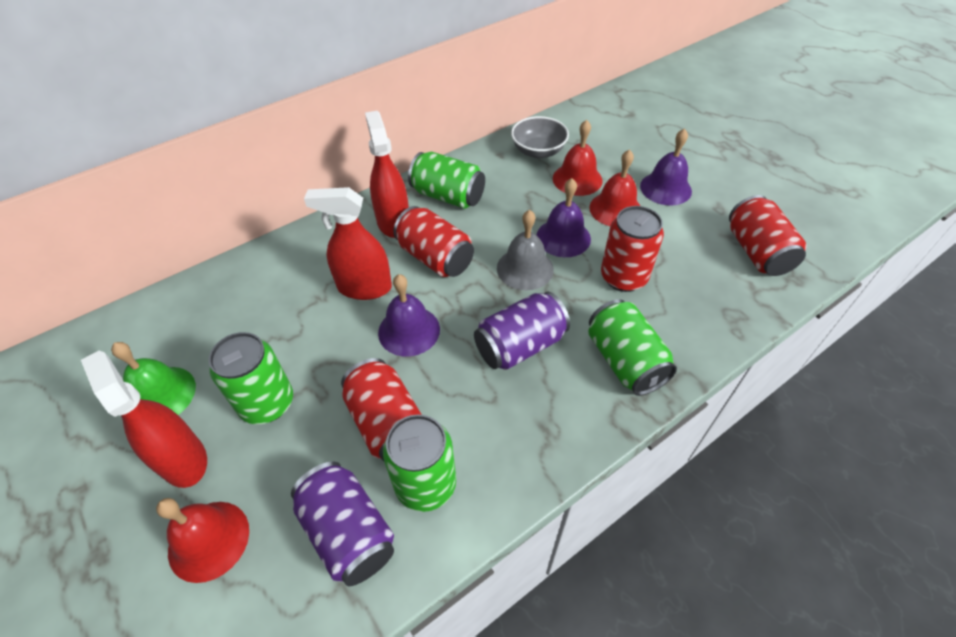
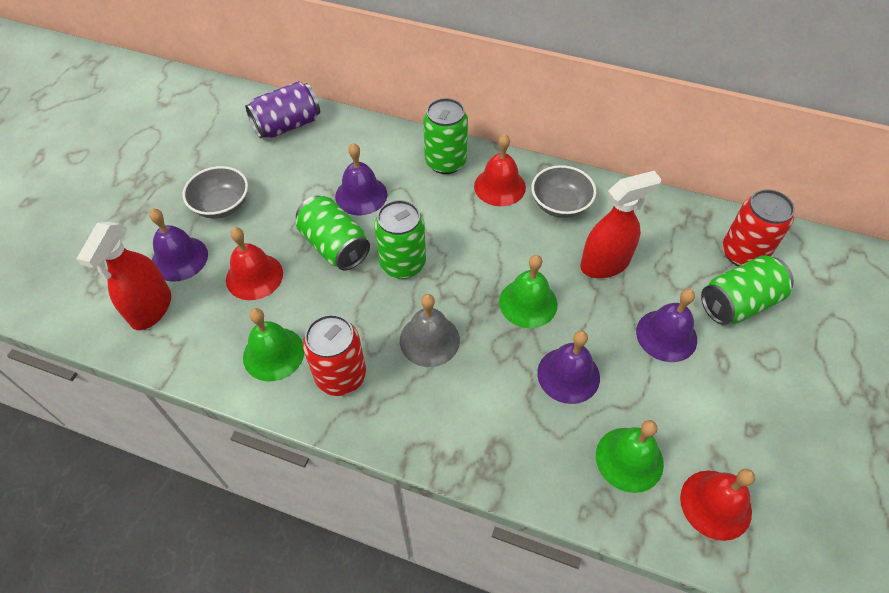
green bell: 1 -> 3
grey bowl: 1 -> 2
purple bell: 3 -> 4
purple can: 2 -> 1
red can: 4 -> 2
red spray bottle: 3 -> 2

